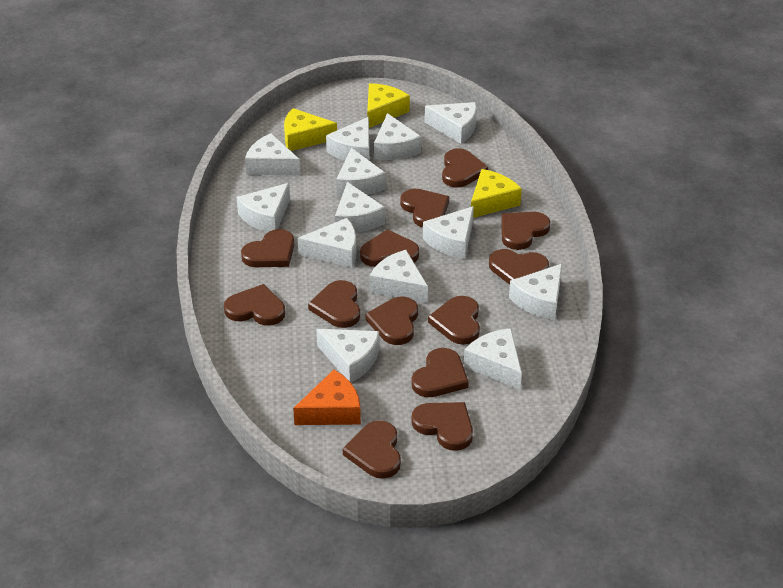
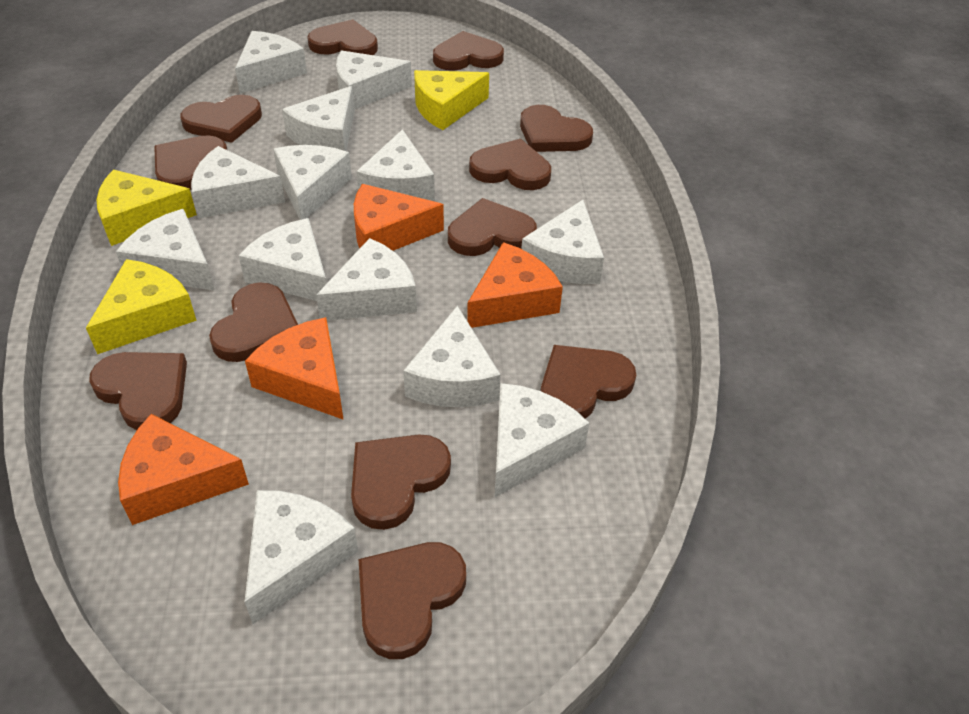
brown heart: 13 -> 12
orange cheese: 1 -> 4

